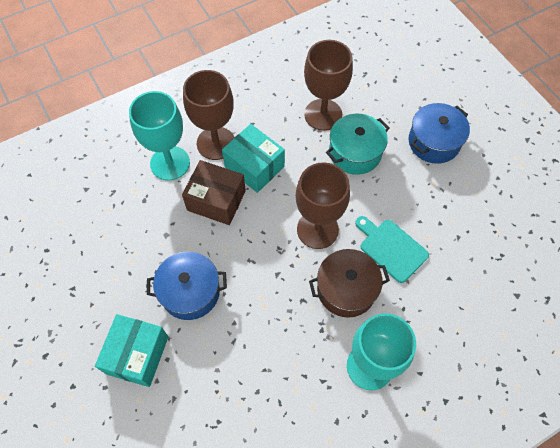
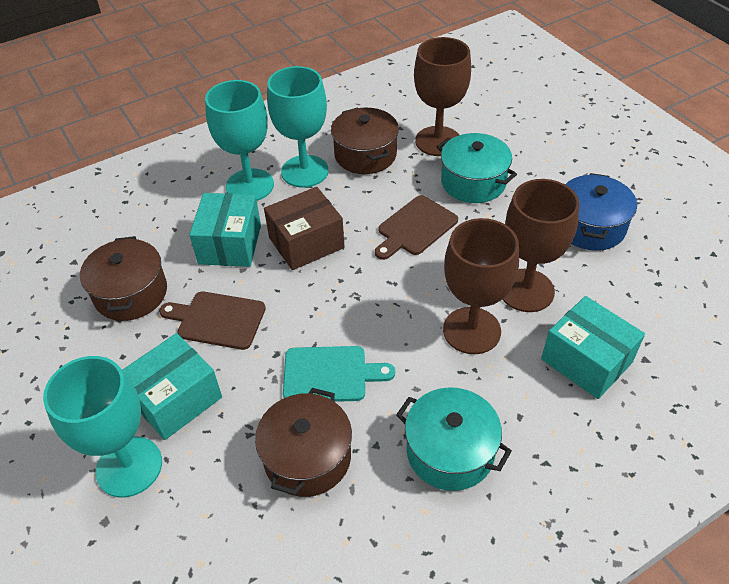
blue pot: 2 -> 1
brown cutting board: 0 -> 2
brown pot: 1 -> 3
turquoise box: 2 -> 3
turquoise goblet: 2 -> 3
turquoise pot: 1 -> 2

